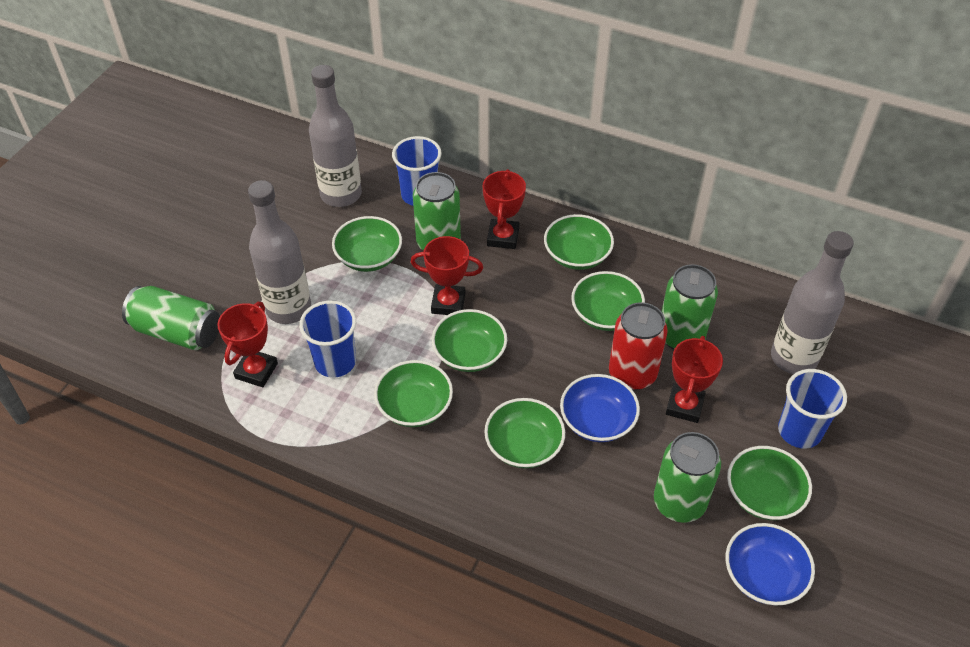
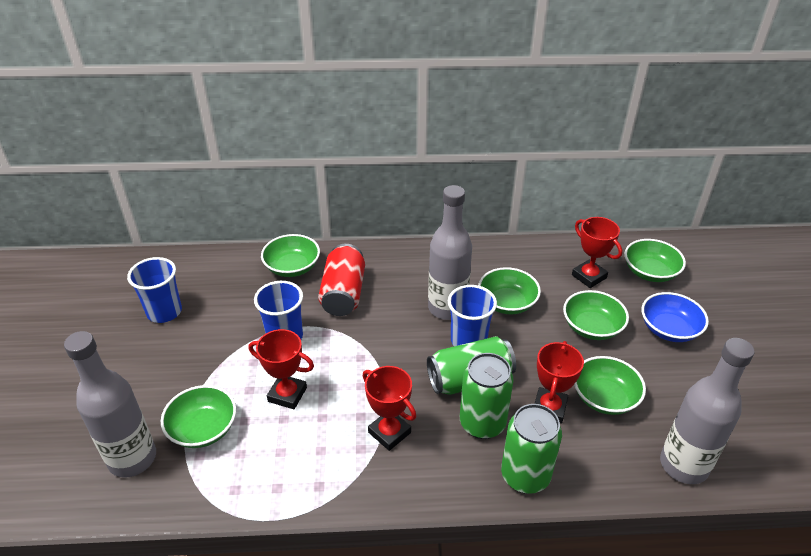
blue bowl: 2 -> 1
green bowl: 7 -> 6
green can: 4 -> 3

